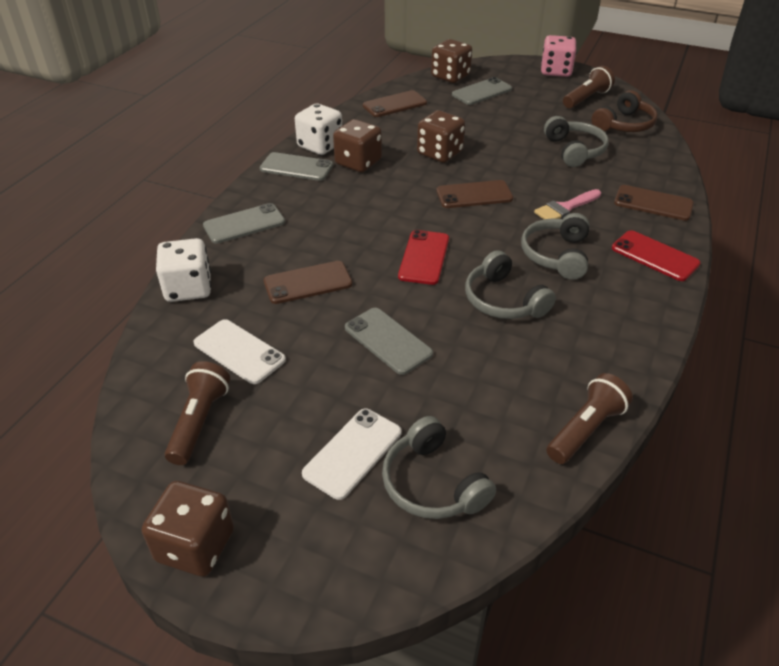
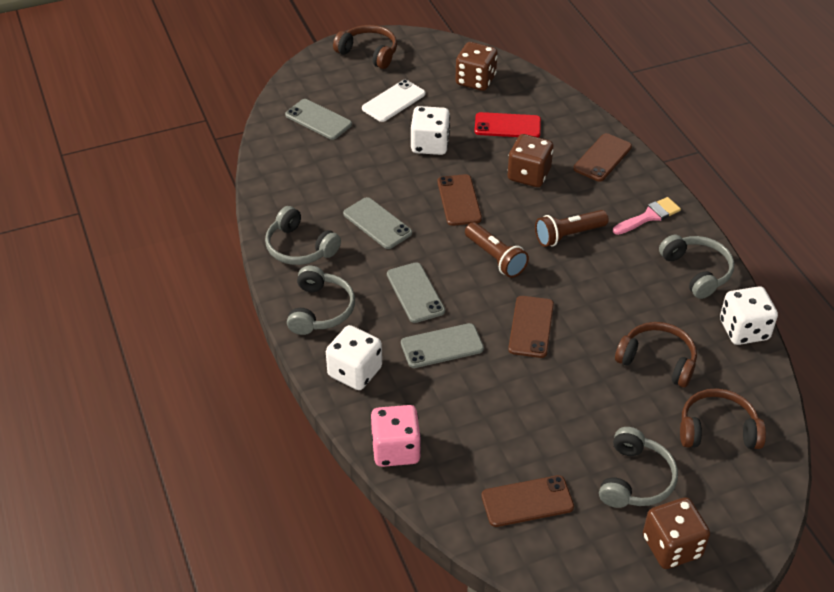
brown dice: 4 -> 3
brown flashlight: 3 -> 2
brown headphones: 1 -> 3
red phone: 2 -> 1
white dice: 2 -> 3
white phone: 2 -> 1

